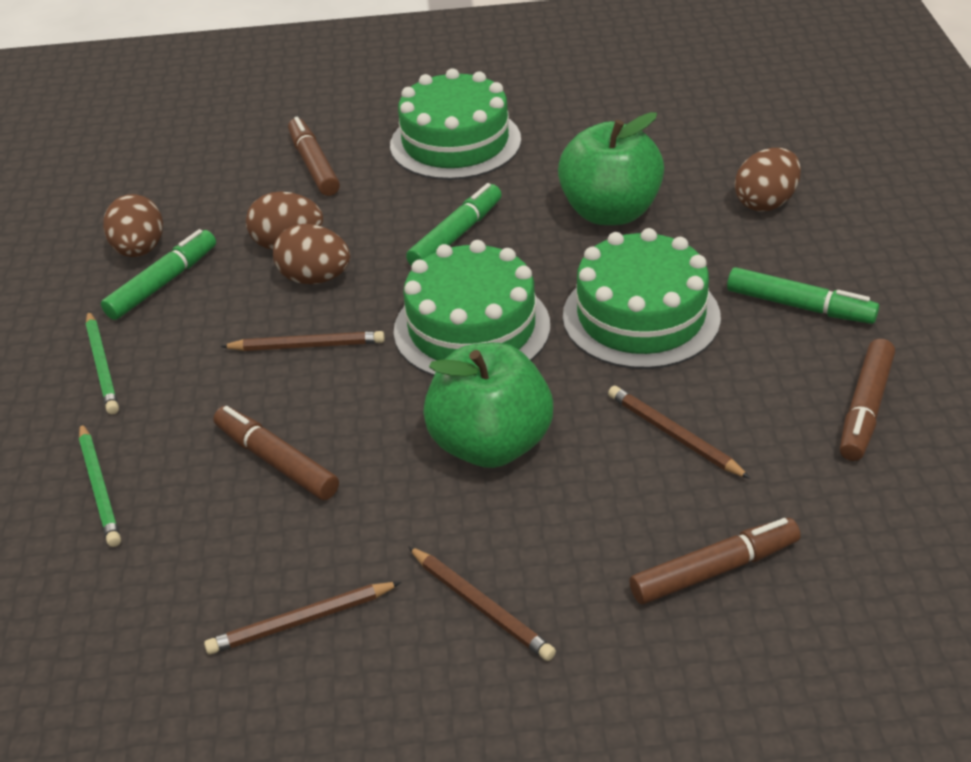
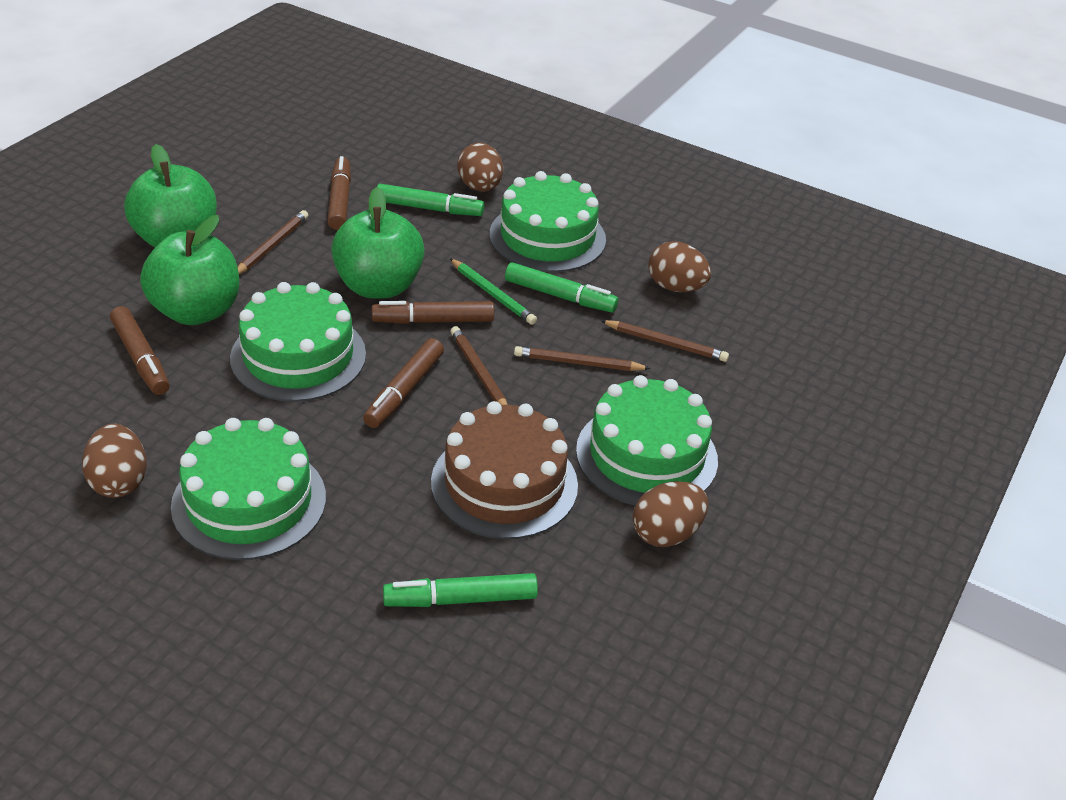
brown cake: 0 -> 1
green apple: 2 -> 3
green cake: 3 -> 4
green pencil: 2 -> 1

